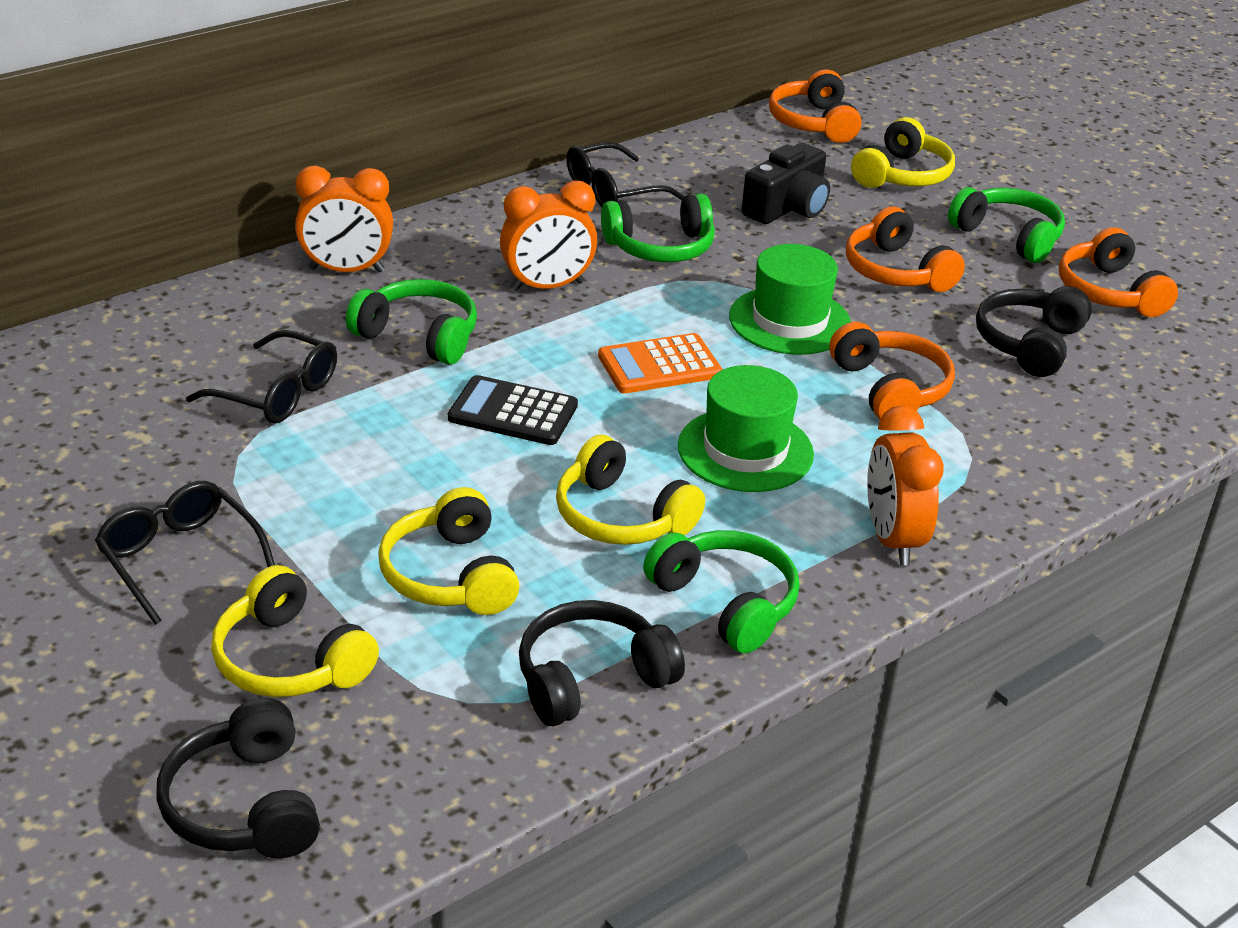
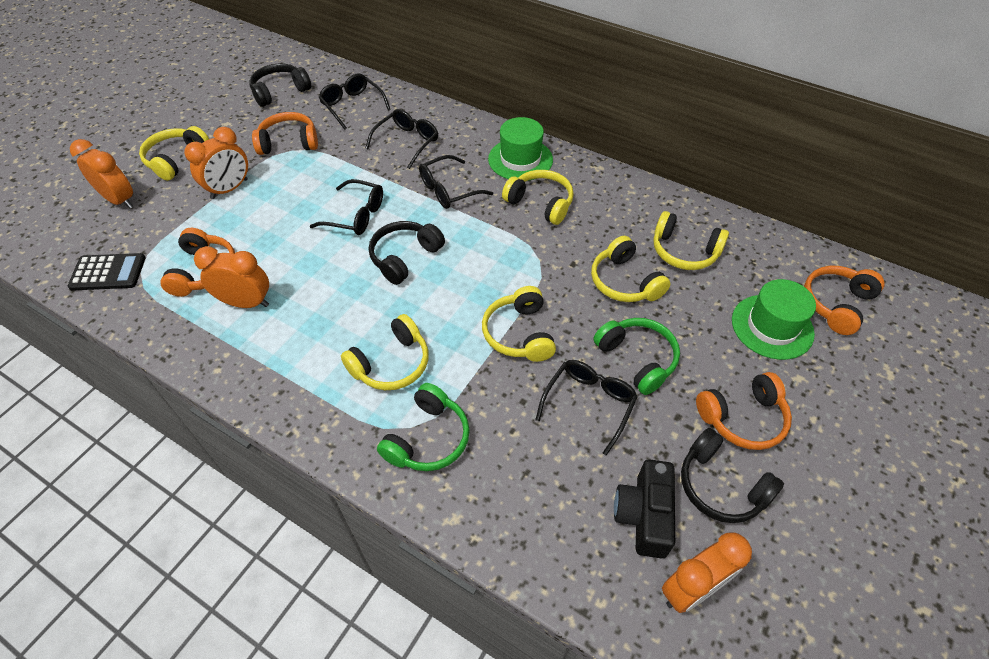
black glasses: 3 -> 5
green headphones: 4 -> 2
orange calculator: 1 -> 0
orange clock: 3 -> 4
yellow headphones: 4 -> 6

